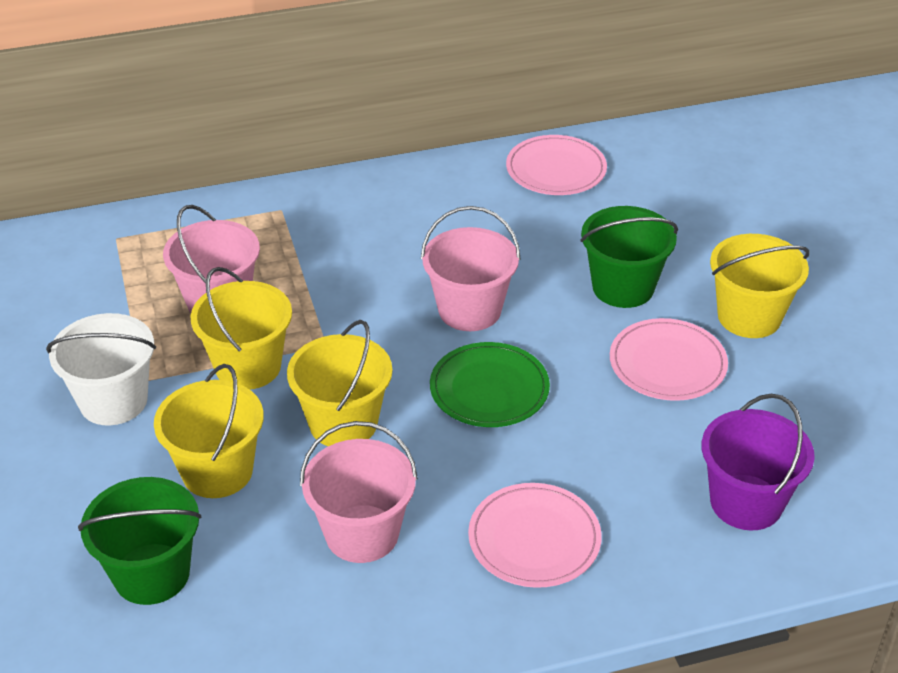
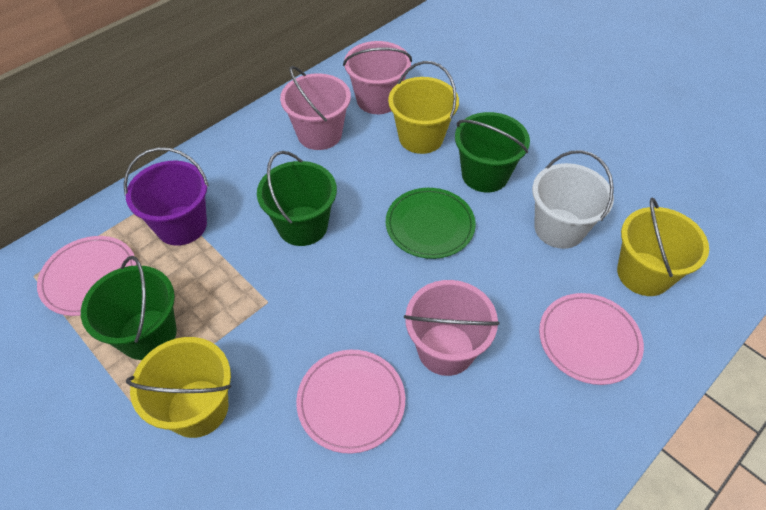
green bucket: 2 -> 3
yellow bucket: 4 -> 3

